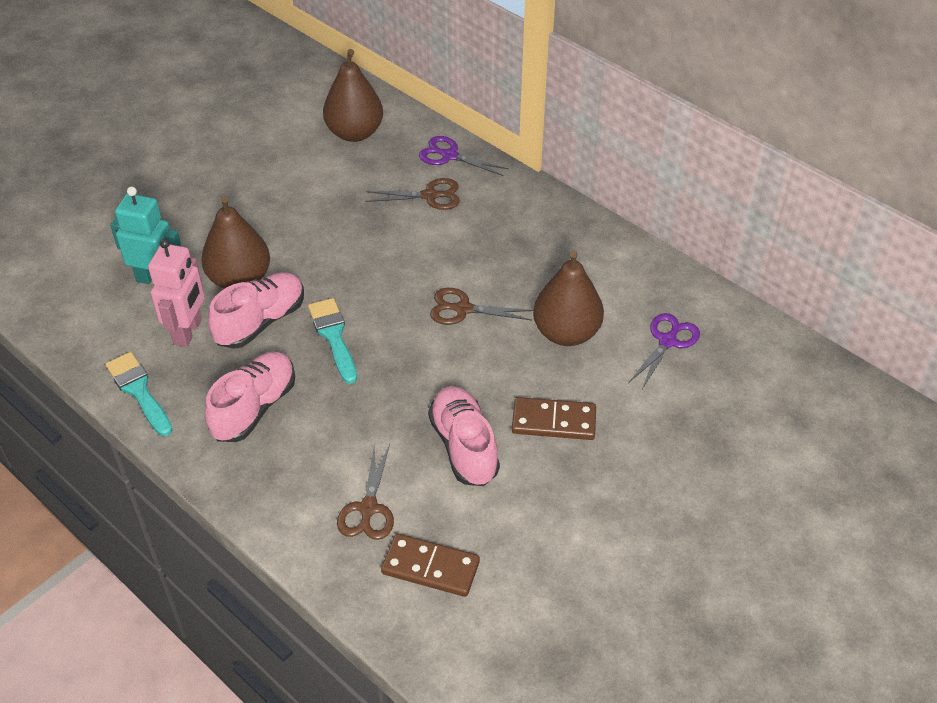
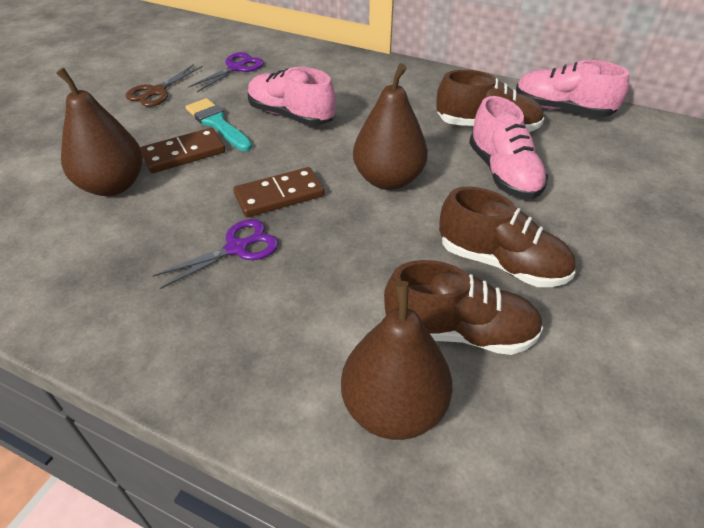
brown scissors: 3 -> 1
brown shoe: 0 -> 3
pink robot: 1 -> 0
turquoise brush: 2 -> 1
turquoise robot: 1 -> 0

